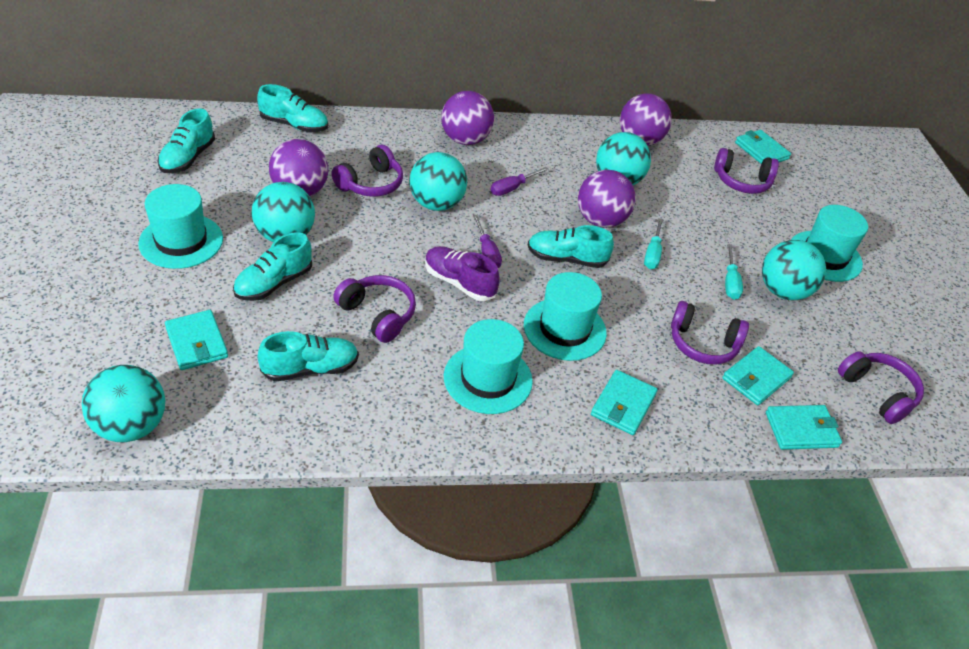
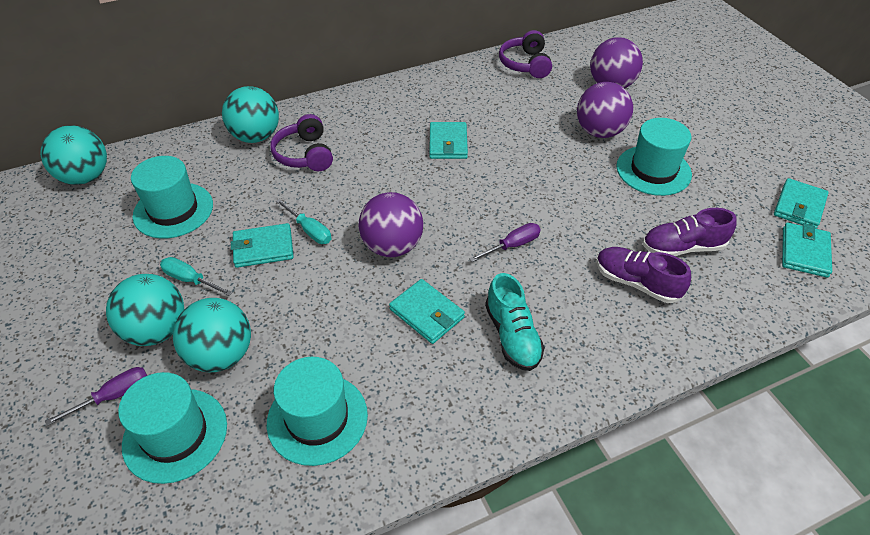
purple ball: 4 -> 3
purple headphones: 5 -> 2
purple shoe: 1 -> 2
turquoise ball: 5 -> 4
turquoise shoe: 5 -> 1

